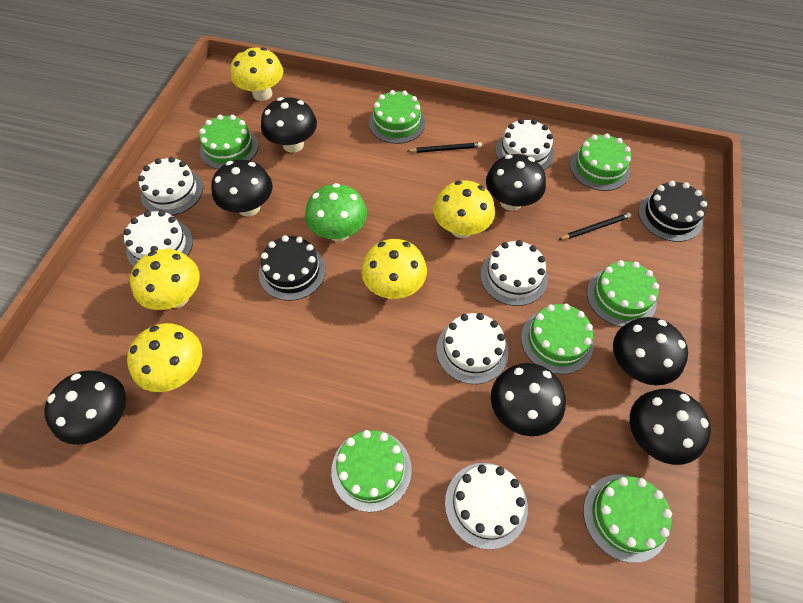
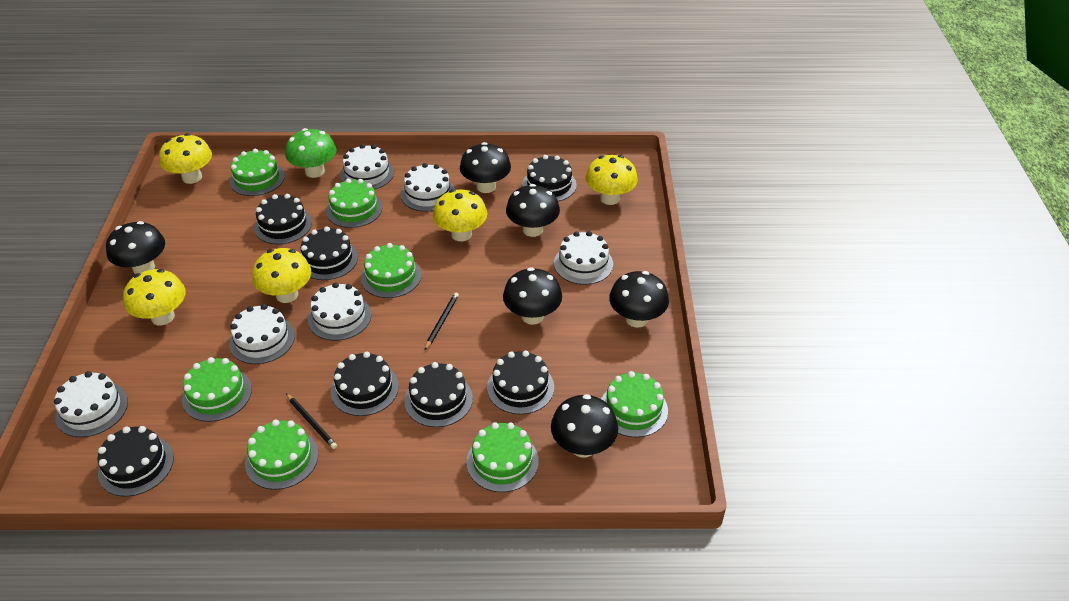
black cake: 2 -> 7
black mushroom: 7 -> 6

